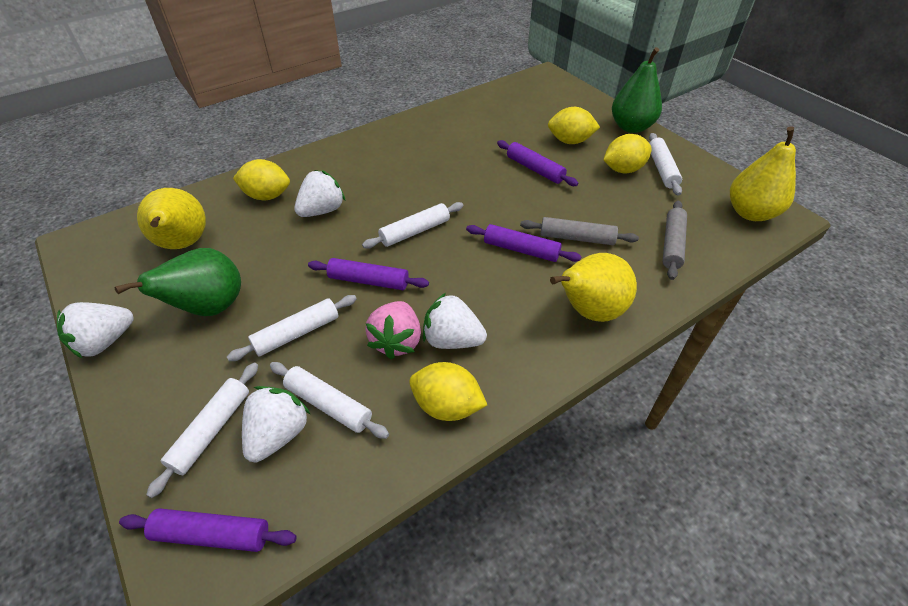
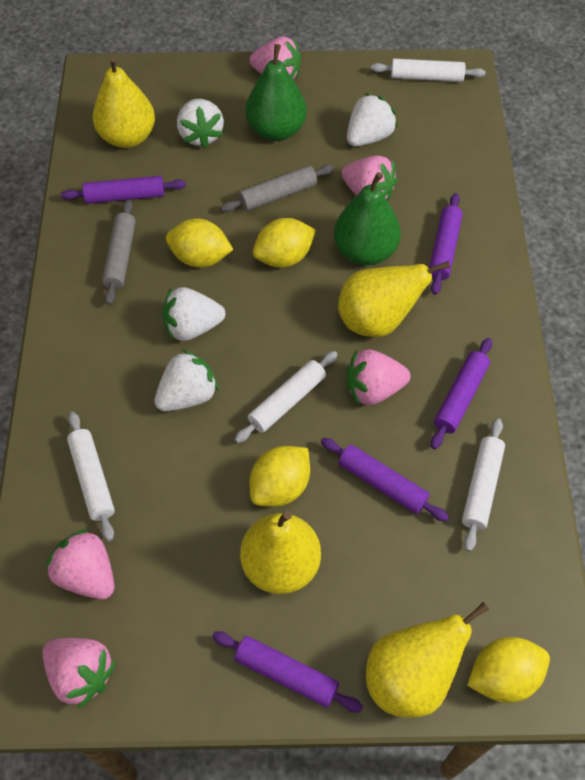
pink strawberry: 1 -> 5
purple rolling pin: 4 -> 5
white rolling pin: 5 -> 4
yellow pear: 3 -> 4

